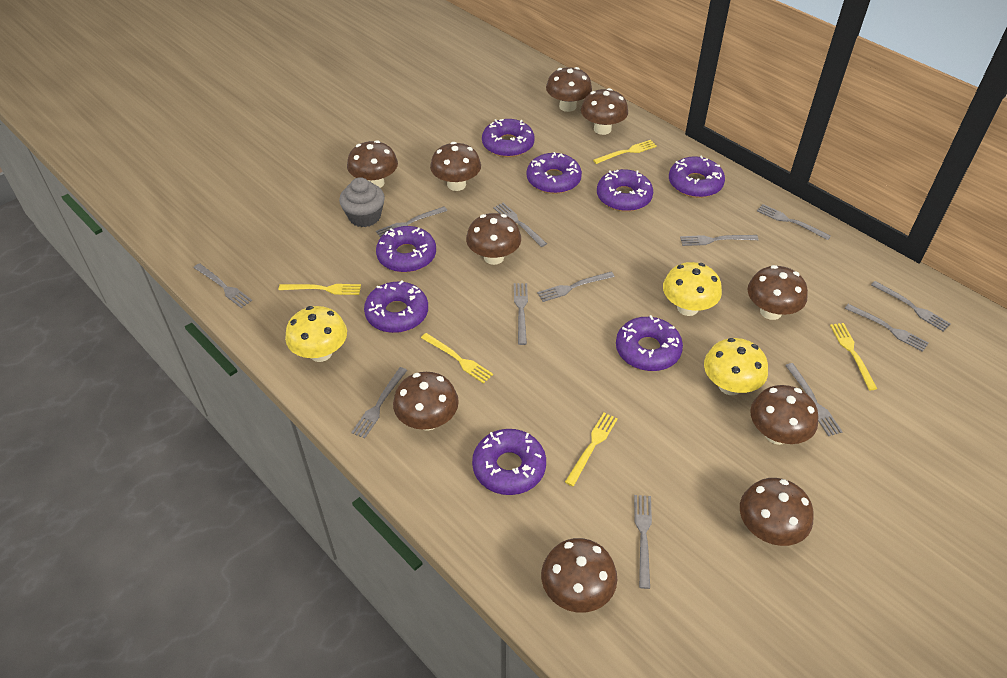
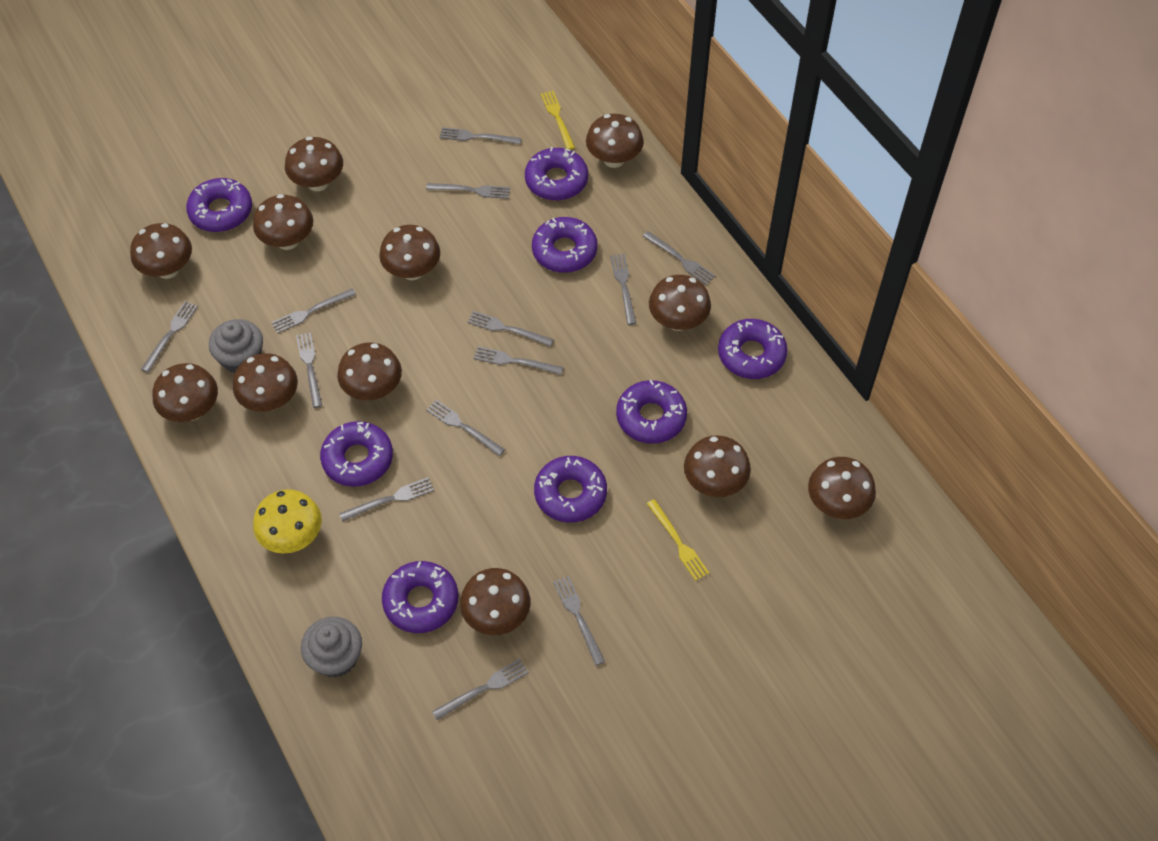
brown mushroom: 10 -> 12
grey cupcake: 1 -> 2
grey fork: 12 -> 13
yellow fork: 5 -> 2
yellow mushroom: 3 -> 1

